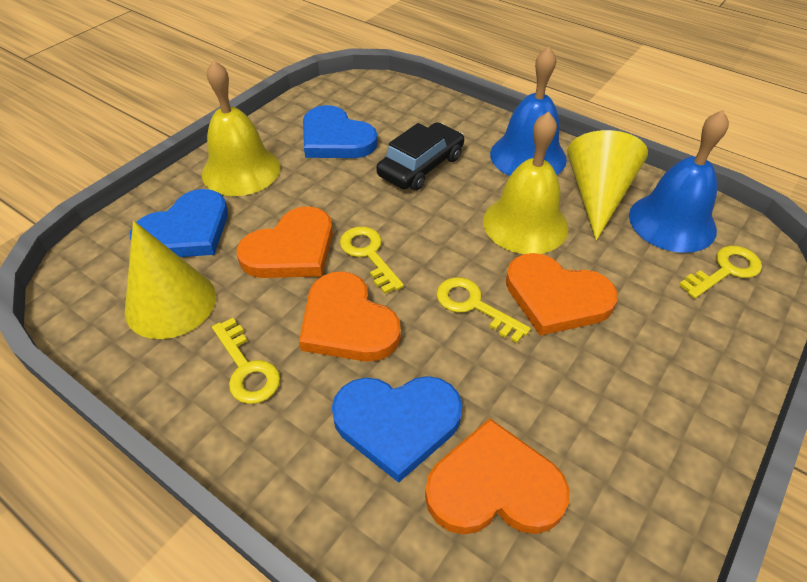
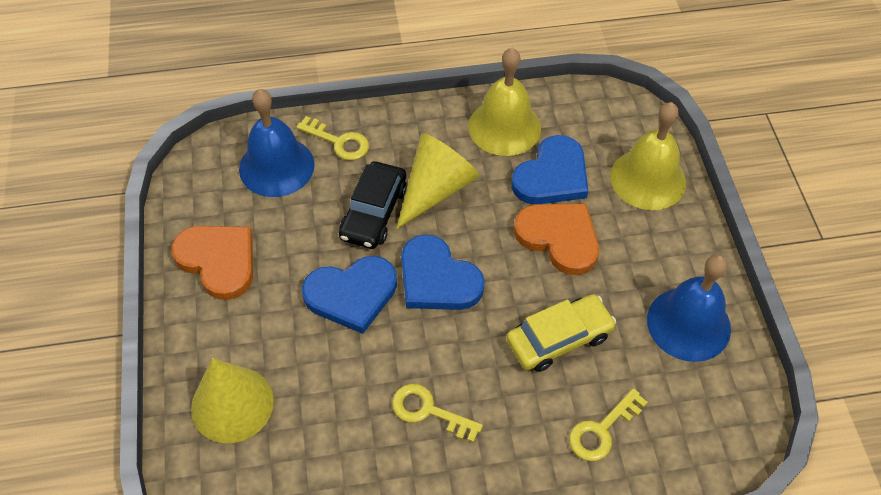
orange heart: 4 -> 2
yellow car: 0 -> 1
yellow key: 4 -> 3

